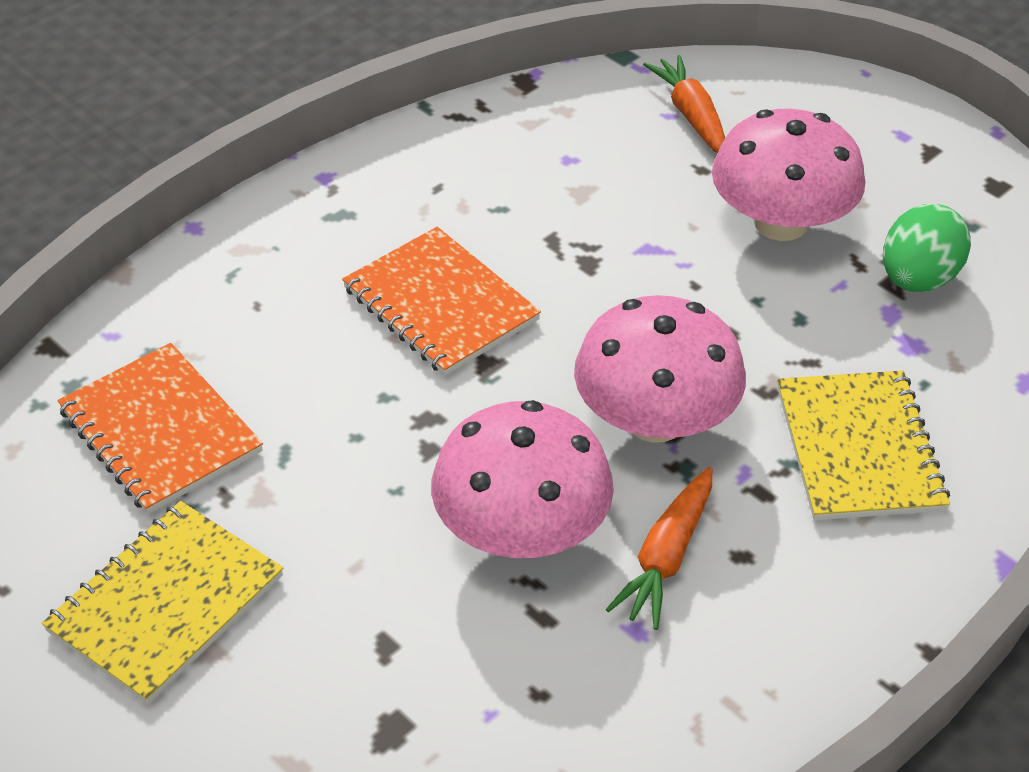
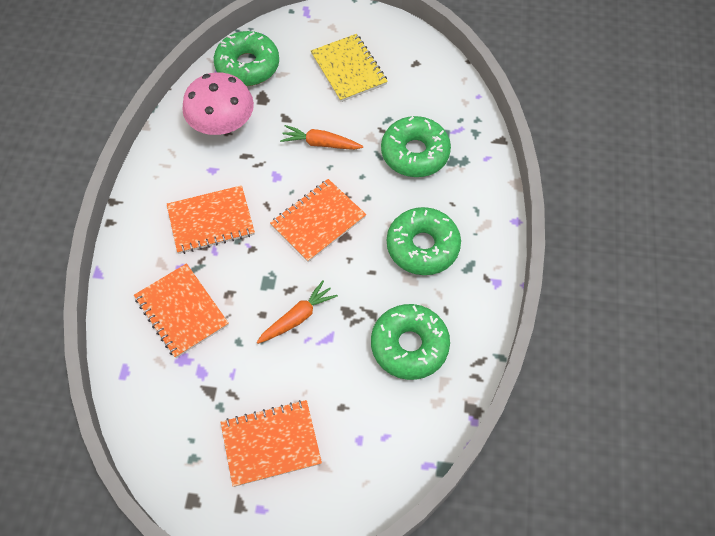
green donut: 0 -> 4
green egg: 1 -> 0
orange notebook: 2 -> 4
pink mushroom: 3 -> 1
yellow notebook: 2 -> 1

